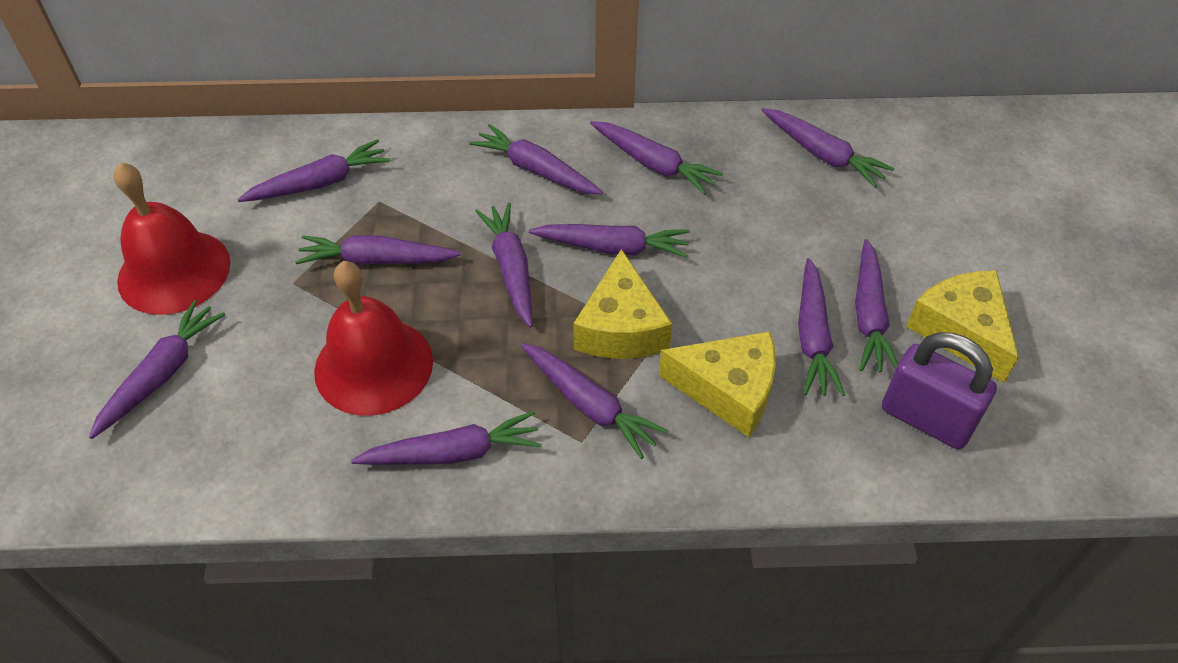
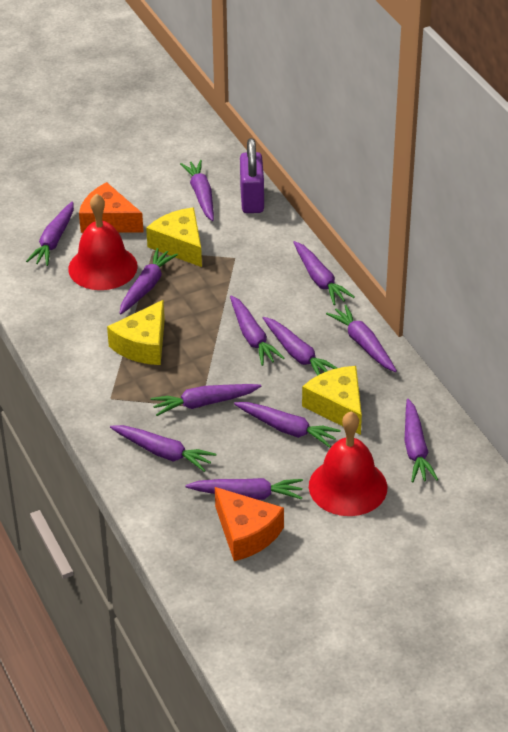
orange cheese: 0 -> 2

